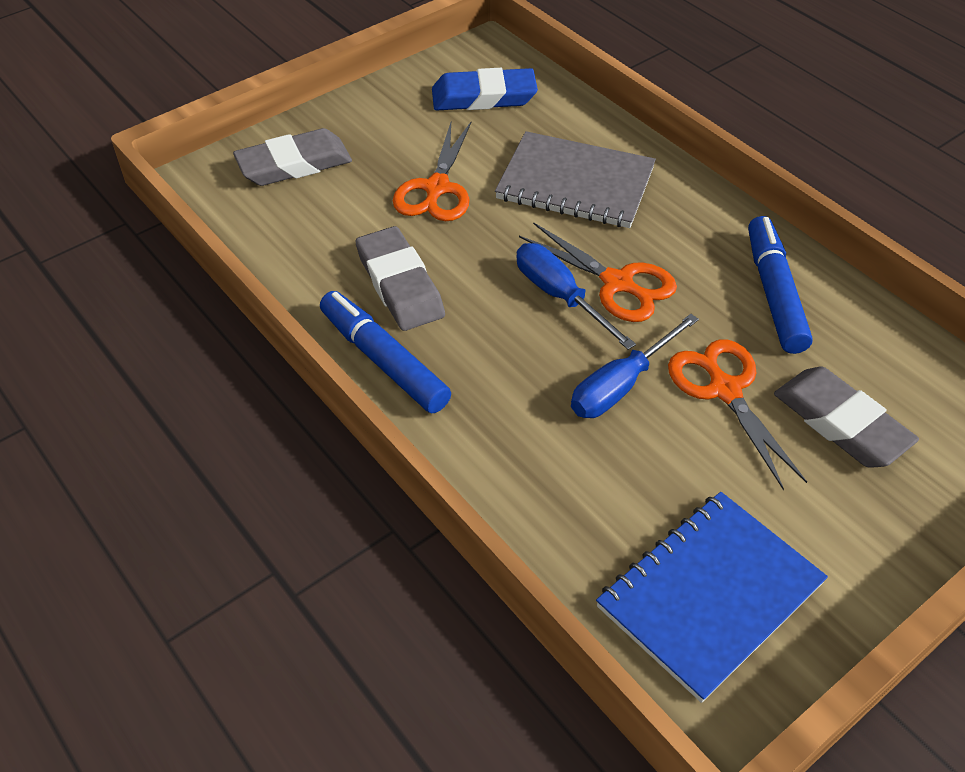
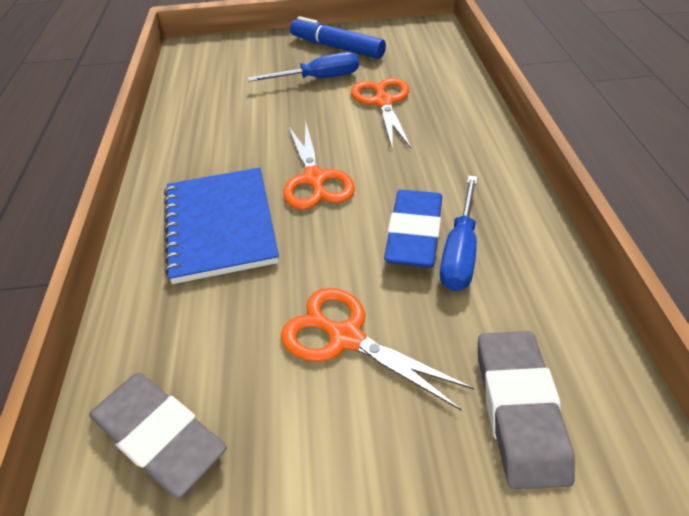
blue marker: 2 -> 1
grey eraser: 3 -> 2
grey notebook: 1 -> 0

